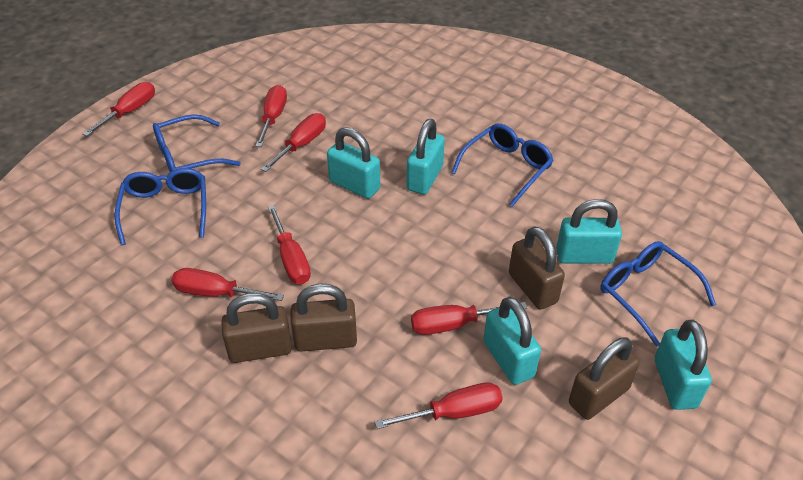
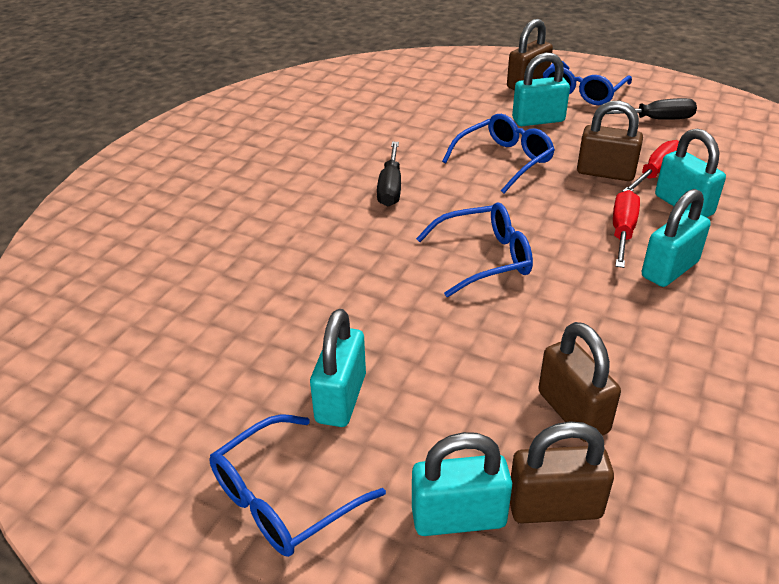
black screwdriver: 0 -> 2
red screwdriver: 7 -> 2

